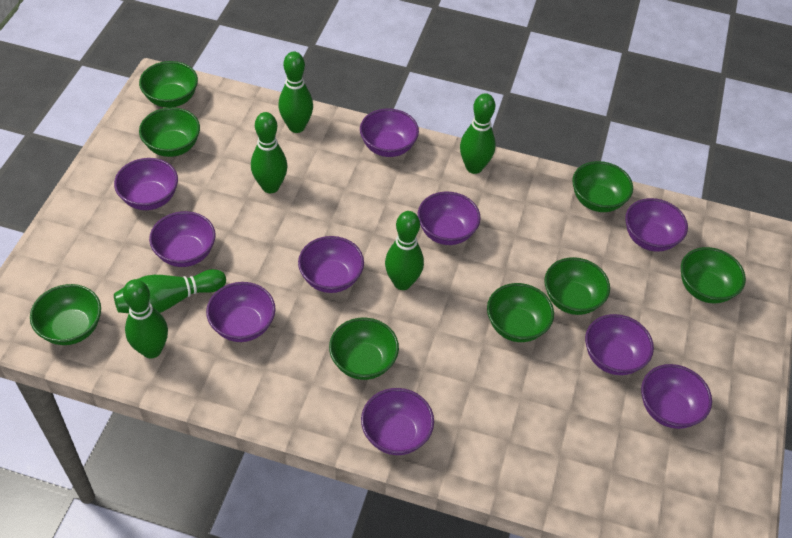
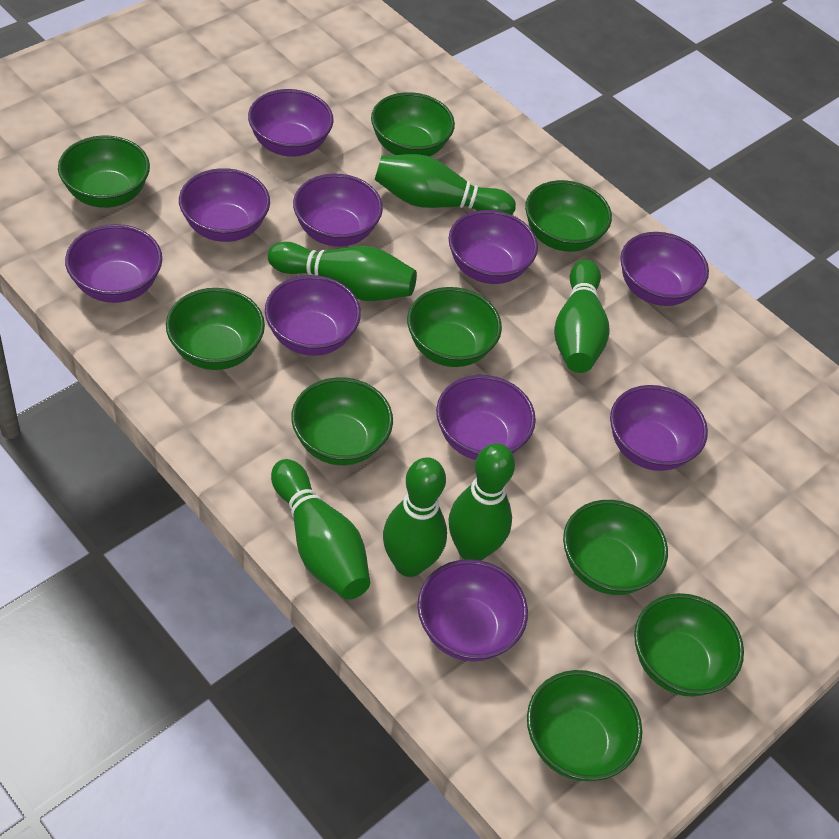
green bowl: 8 -> 9

